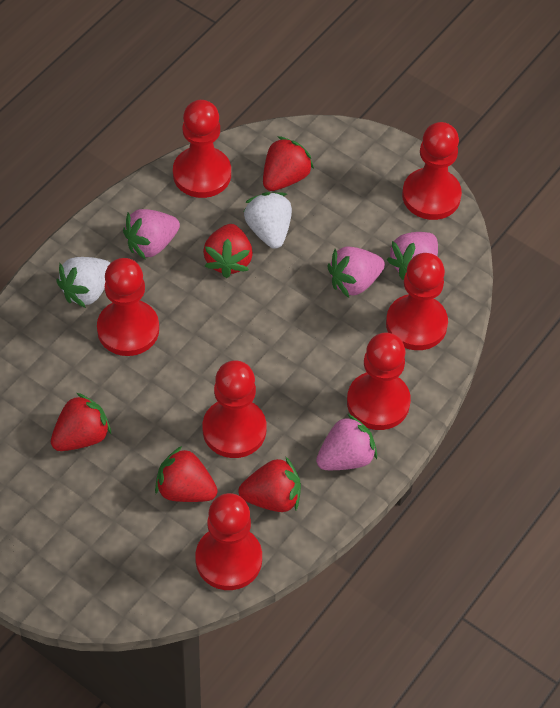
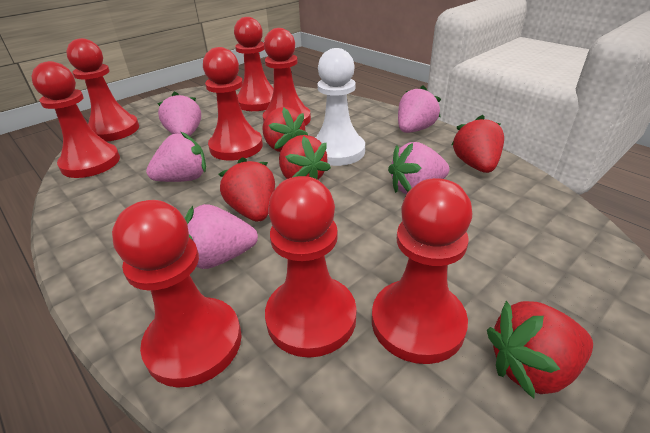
pink strawberry: 4 -> 5
red pawn: 7 -> 8
white pawn: 0 -> 1
white strawberry: 2 -> 0

